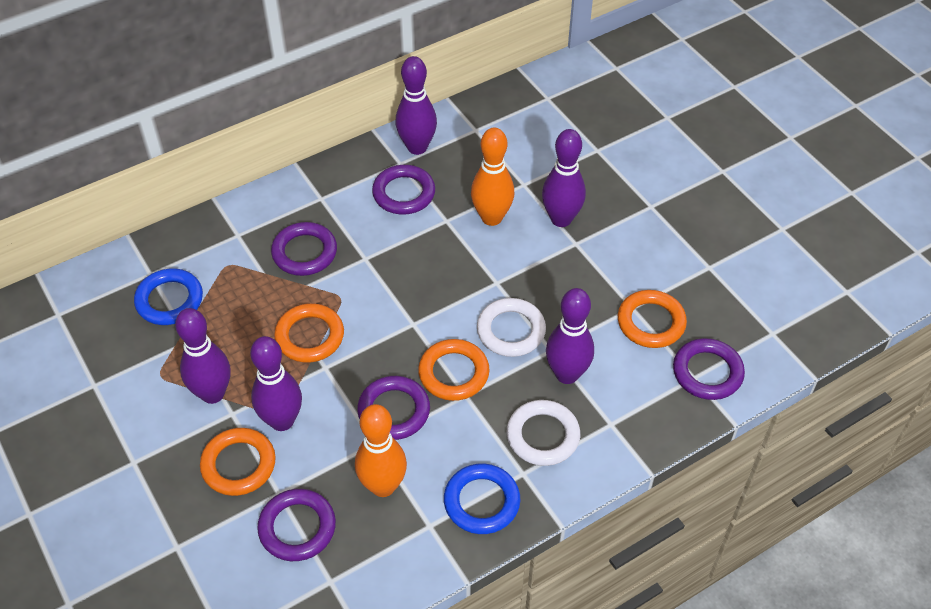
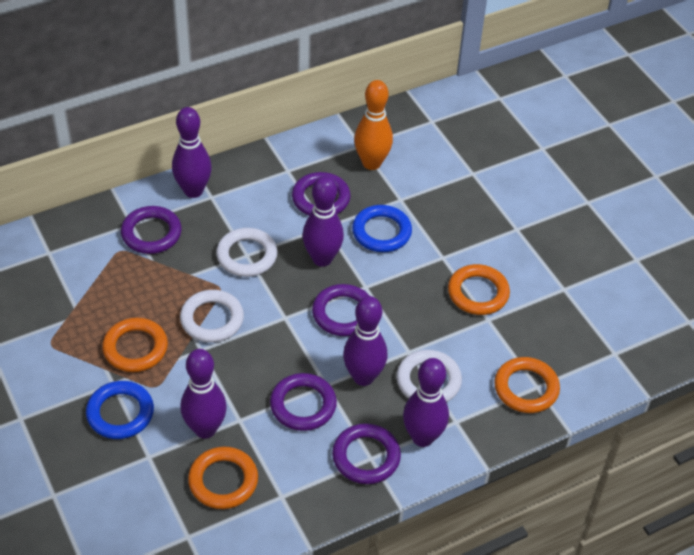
orange bowling pin: 2 -> 1
white ring: 2 -> 3

